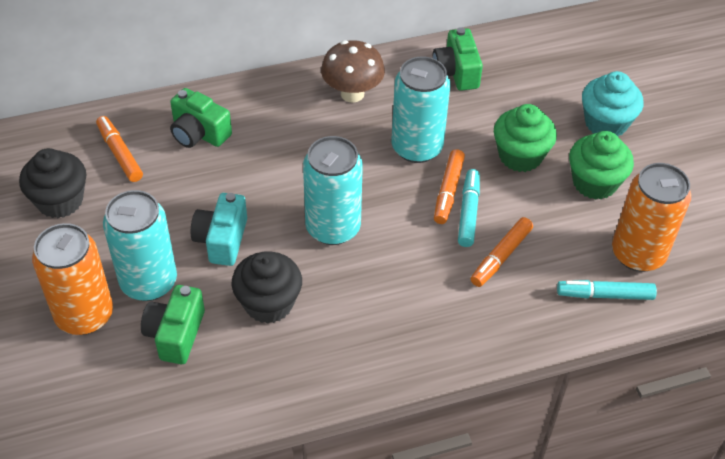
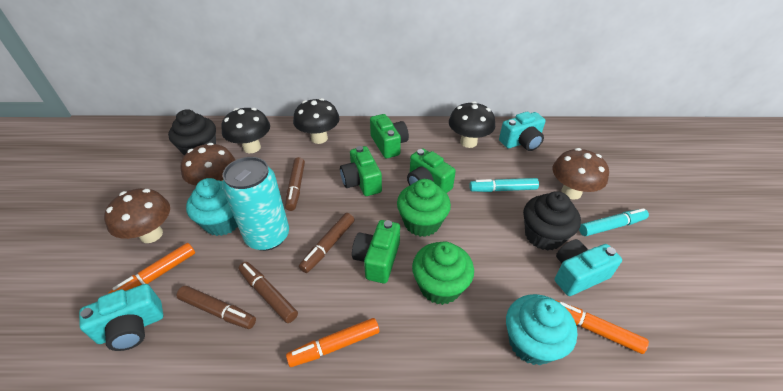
black mushroom: 0 -> 3
brown marker: 0 -> 4
brown mushroom: 1 -> 3
green camera: 3 -> 4
orange can: 2 -> 0
turquoise camera: 1 -> 3
turquoise can: 3 -> 1
turquoise cupcake: 1 -> 2

